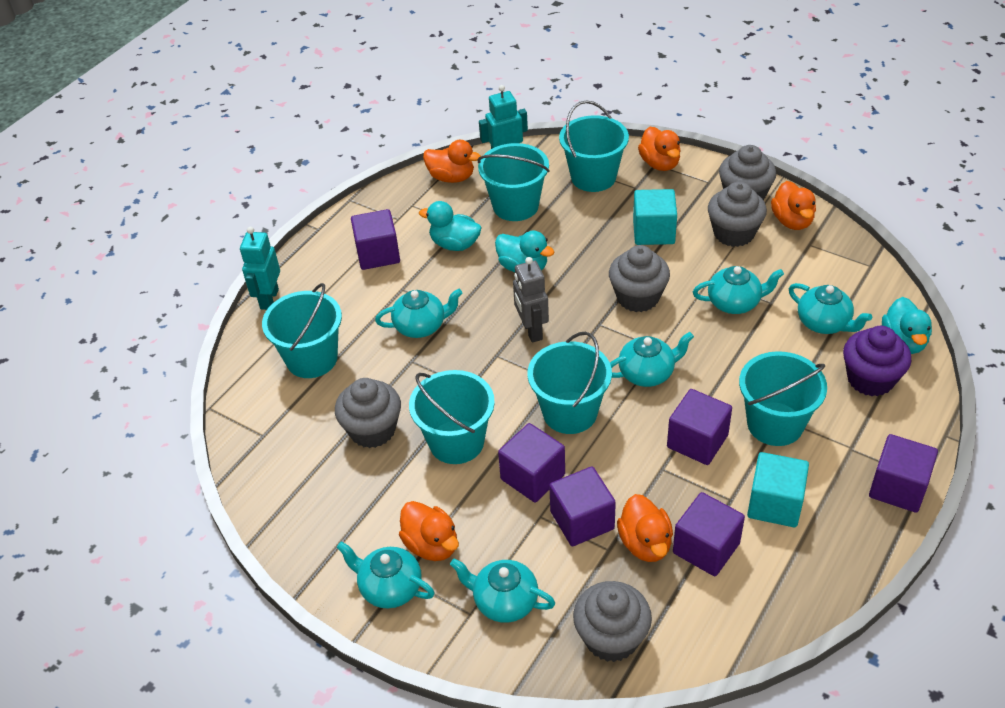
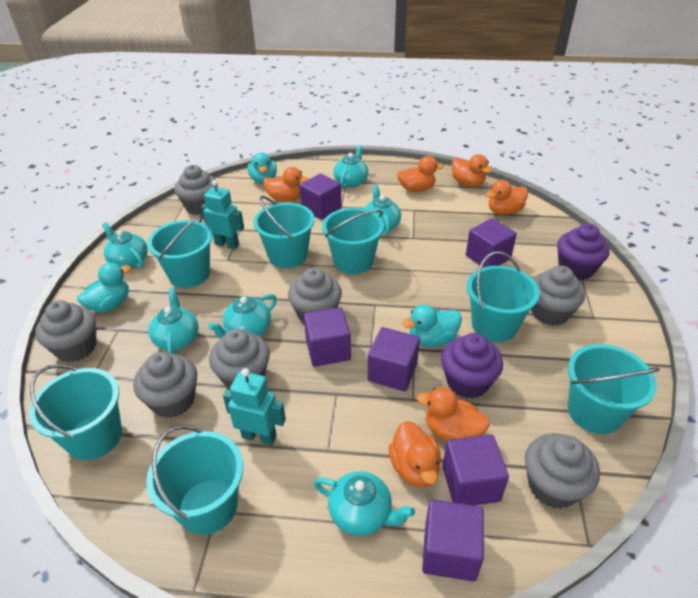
grey cupcake: 5 -> 7
grey robot: 1 -> 0
orange duck: 5 -> 6
purple cupcake: 1 -> 2
turquoise bucket: 6 -> 7
turquoise cube: 2 -> 0

